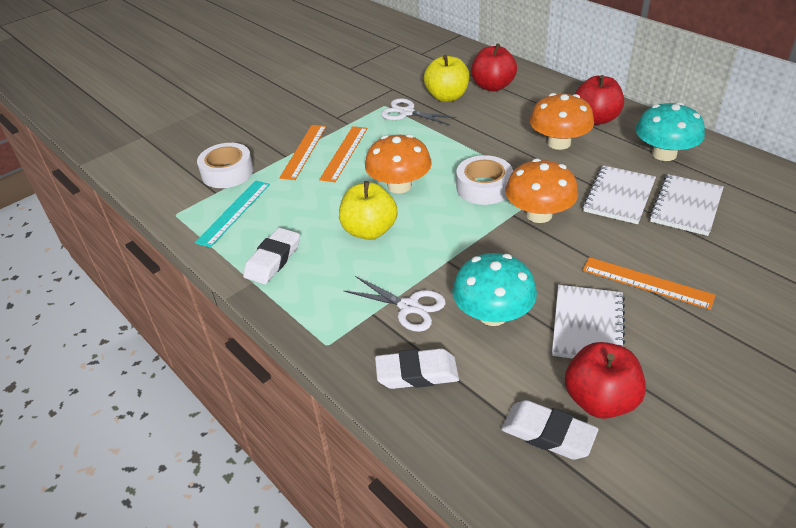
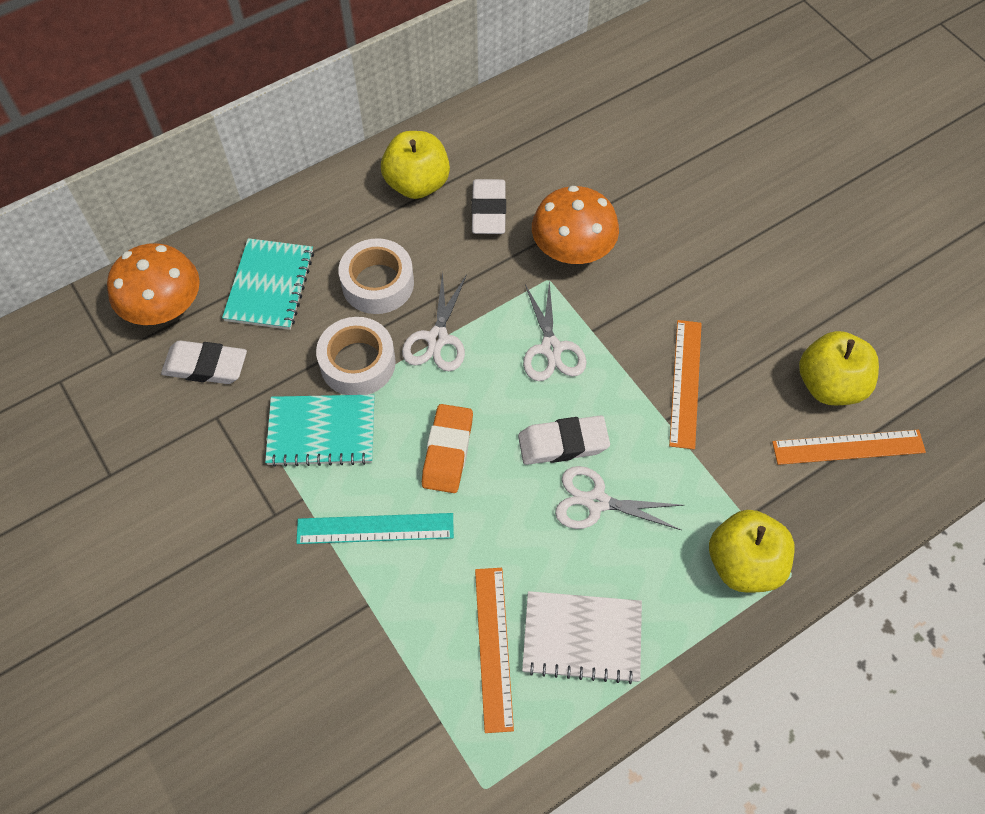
orange eraser: 0 -> 1
orange mushroom: 3 -> 2
red apple: 3 -> 0
turquoise mushroom: 2 -> 0
turquoise notebook: 0 -> 2
white notebook: 3 -> 1
white scissors: 2 -> 3
yellow apple: 2 -> 3

